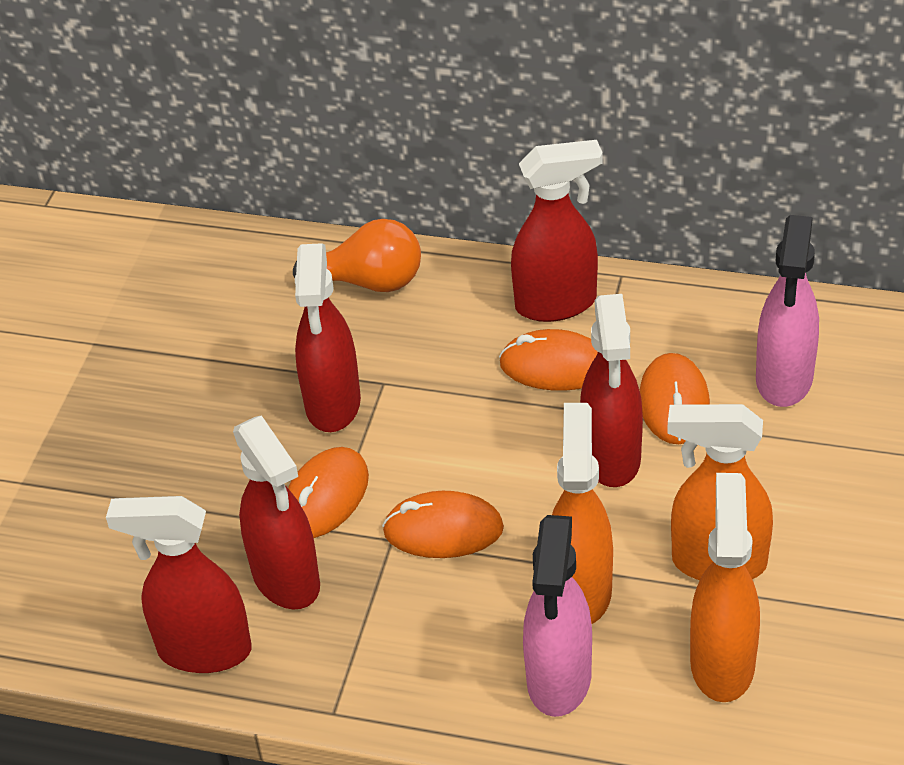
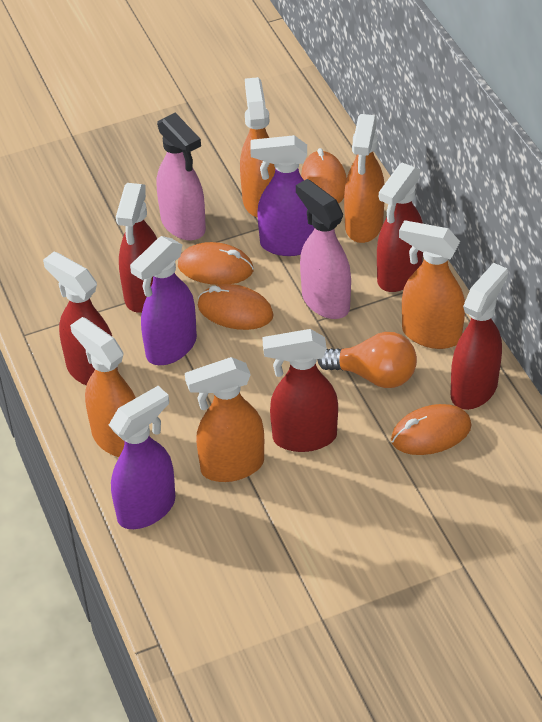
orange spray bottle: 3 -> 5
purple spray bottle: 0 -> 3

